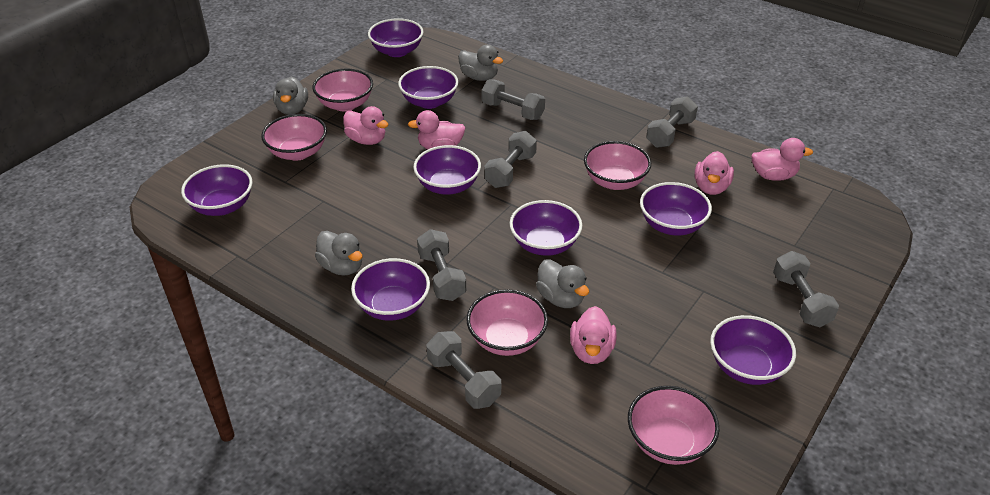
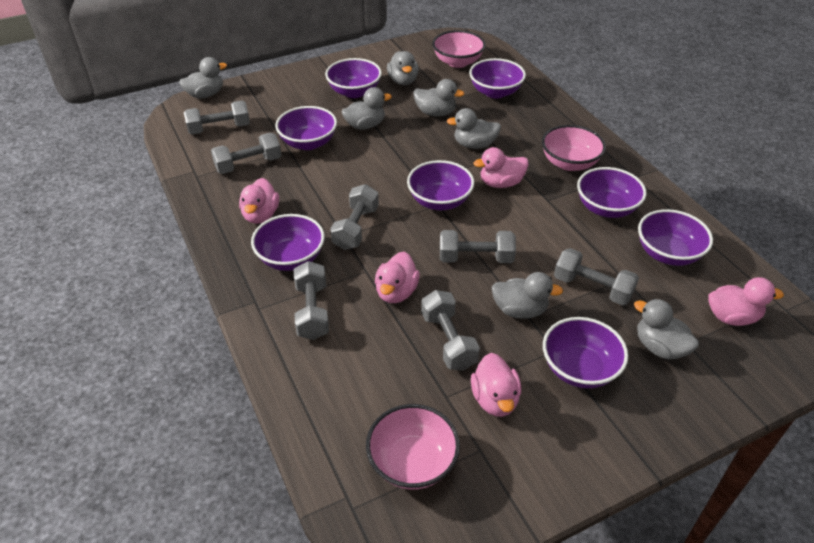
grey duck: 4 -> 7
grey dumbbell: 6 -> 7
pink bowl: 5 -> 3

